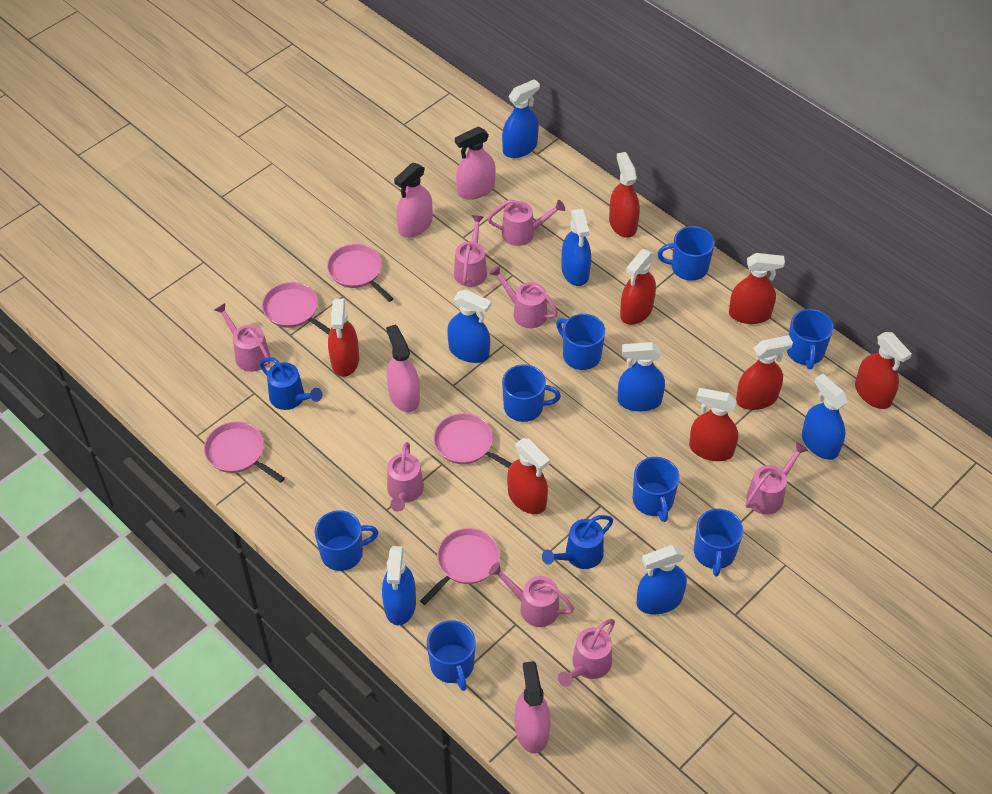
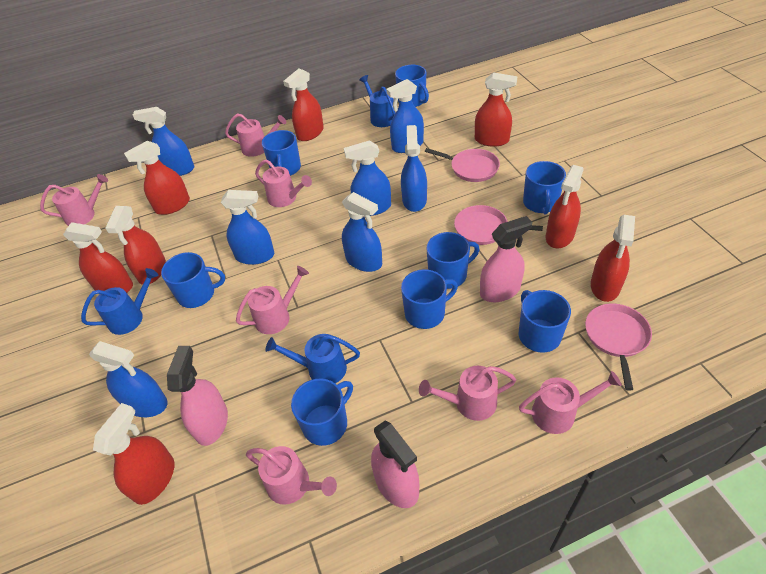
blue watering can: 2 -> 3
pink pan: 5 -> 3
pink spray bottle: 4 -> 3
pink watering can: 8 -> 7

